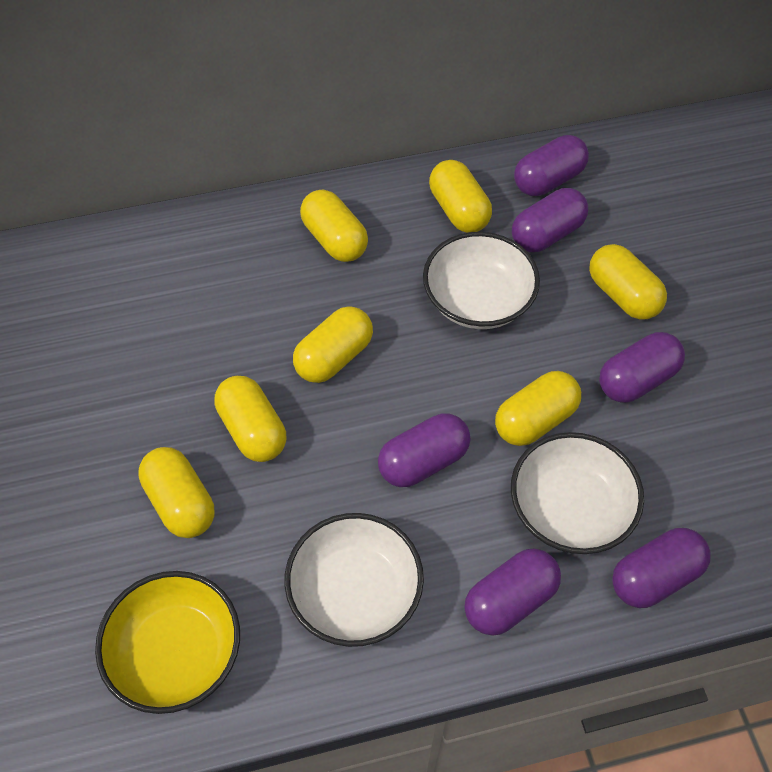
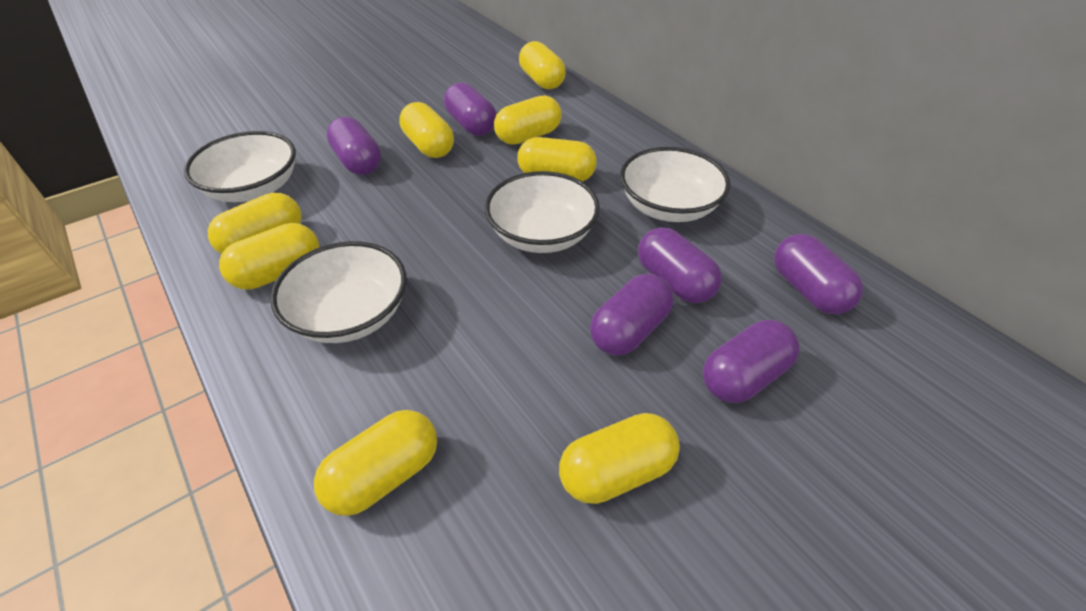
white bowl: 3 -> 4
yellow bowl: 1 -> 0
yellow capsule: 7 -> 8

